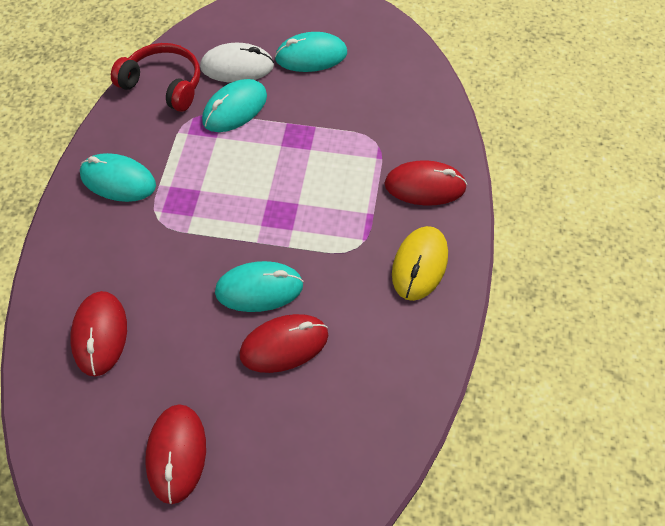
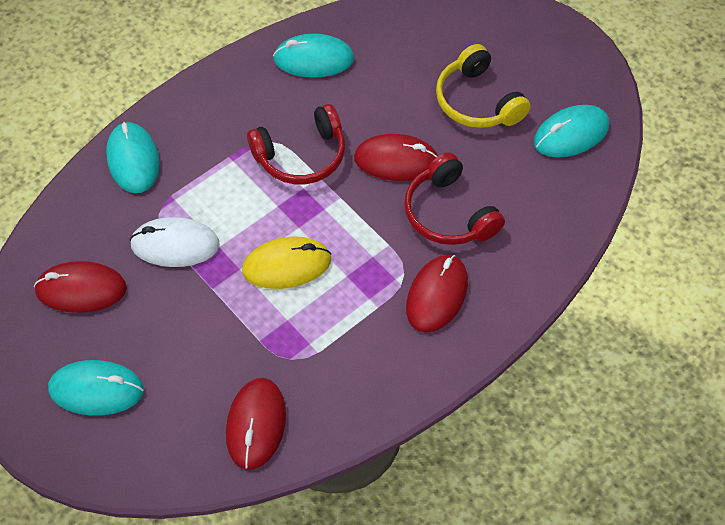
red headphones: 1 -> 2
yellow headphones: 0 -> 1

